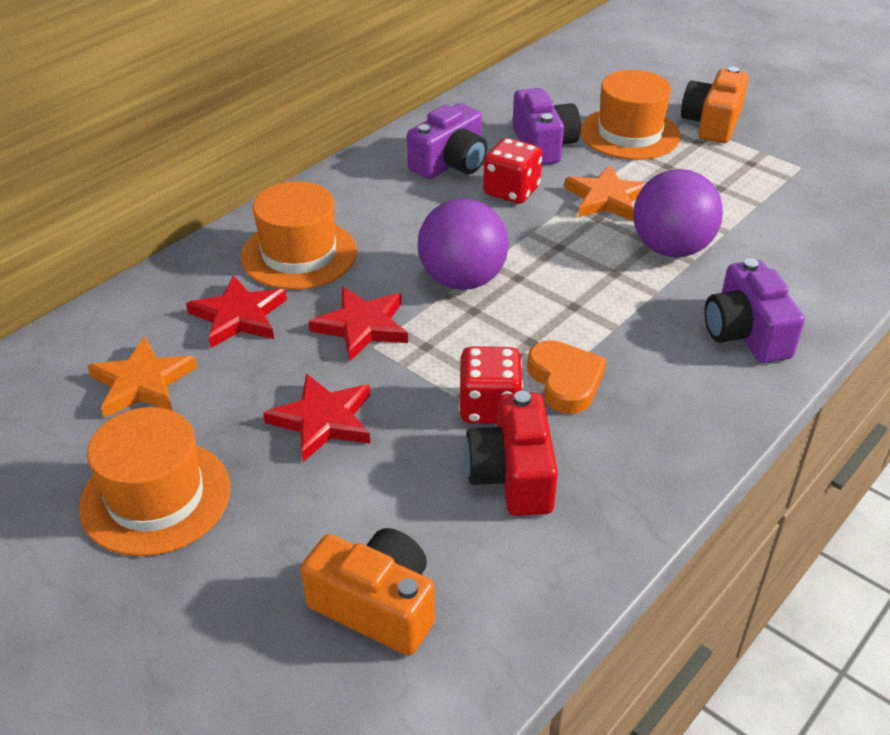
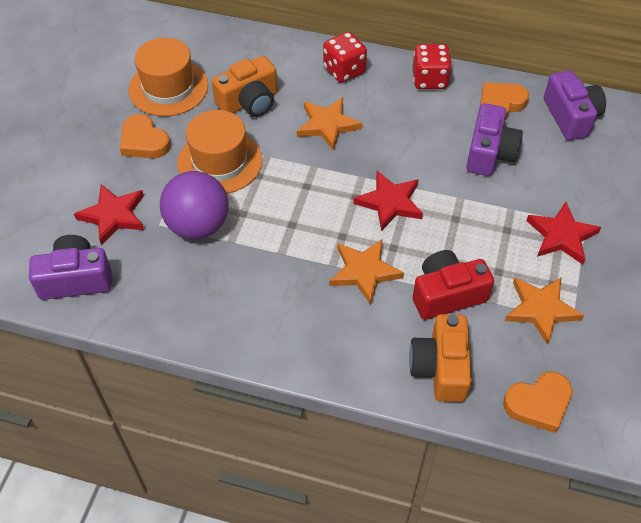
orange hat: 3 -> 2
orange heart: 1 -> 3
orange star: 2 -> 3
purple ball: 2 -> 1

